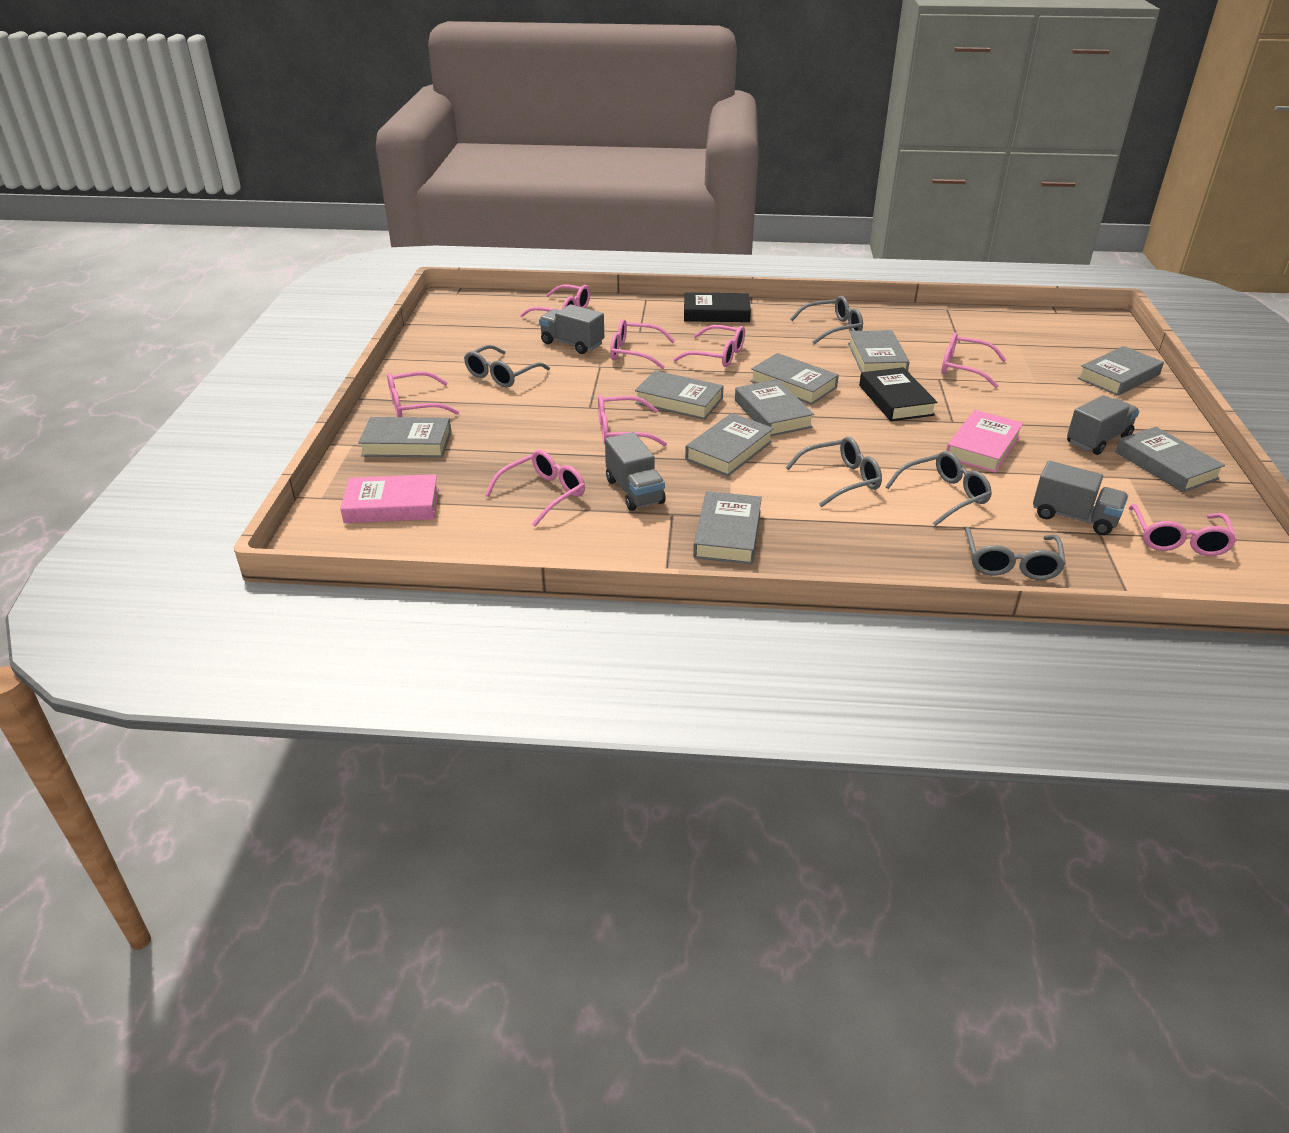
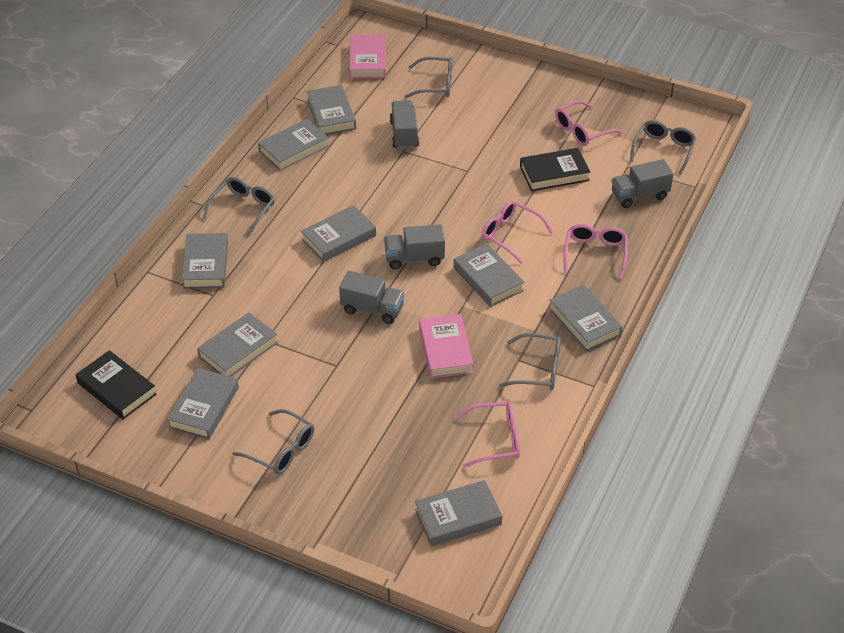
pink glasses: 8 -> 4

